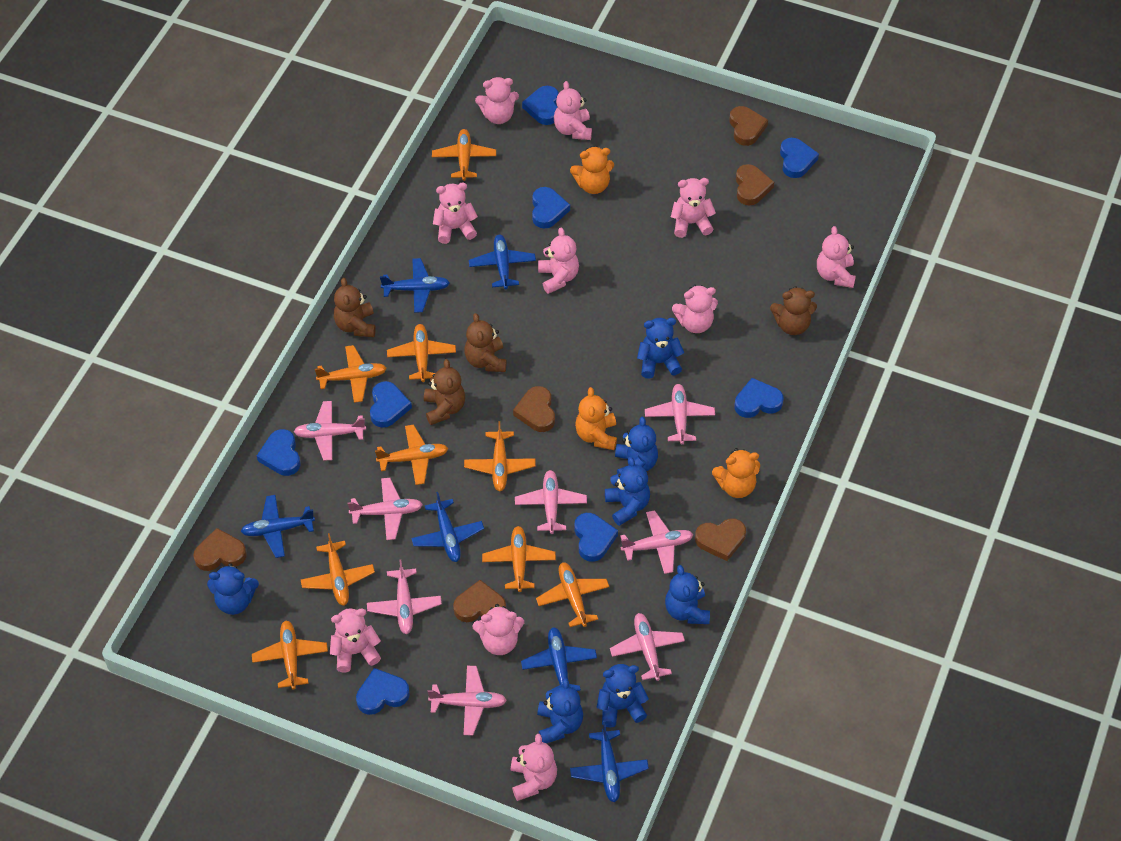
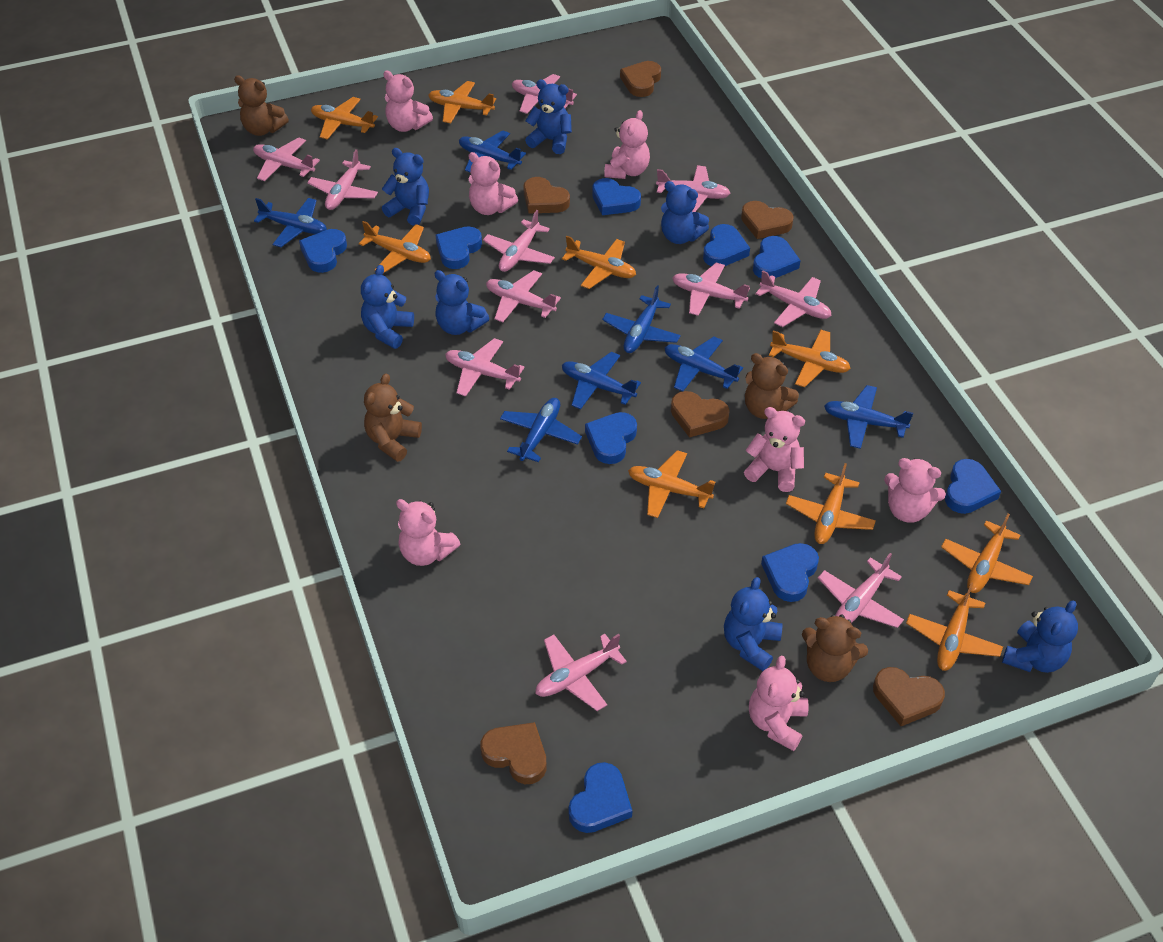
blue heart: 8 -> 9
blue plane: 6 -> 7
orange teddy bear: 3 -> 0
pink plane: 8 -> 11
pink teddy bear: 10 -> 7

